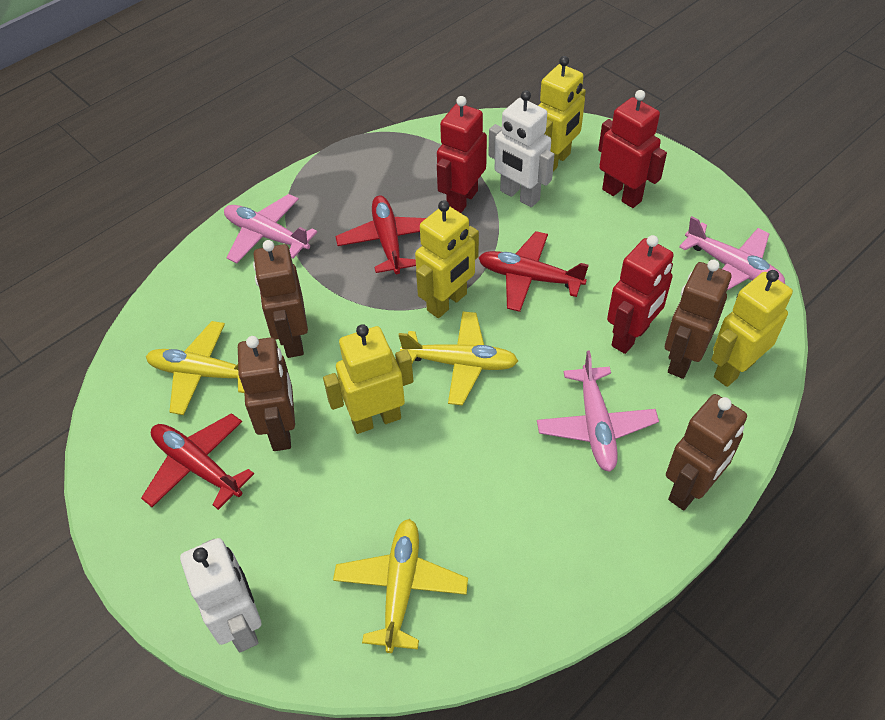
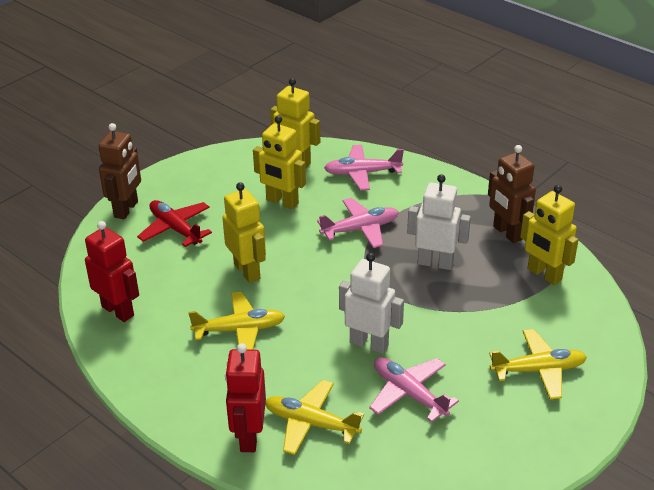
brown robot: 4 -> 2
red plane: 3 -> 1
red robot: 3 -> 2

